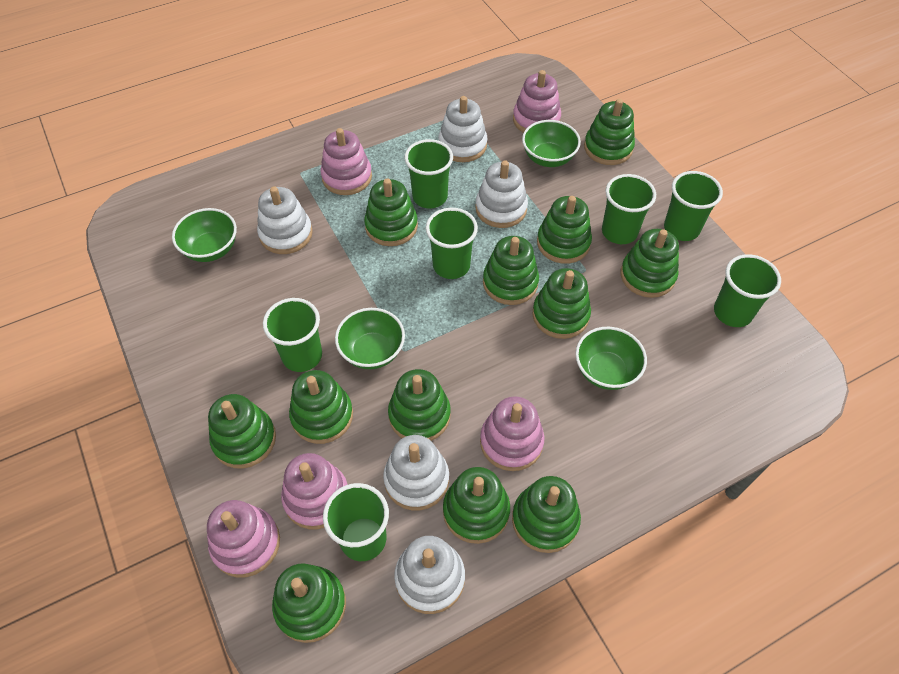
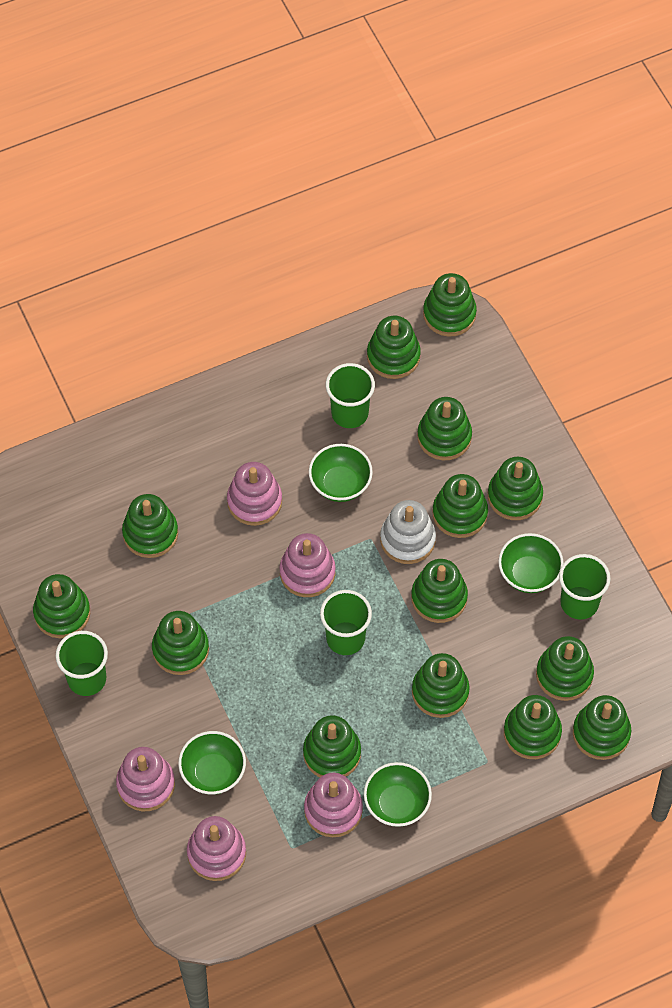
green cup: 7 -> 4
green stacking toy: 12 -> 14
white stacking toy: 5 -> 1

